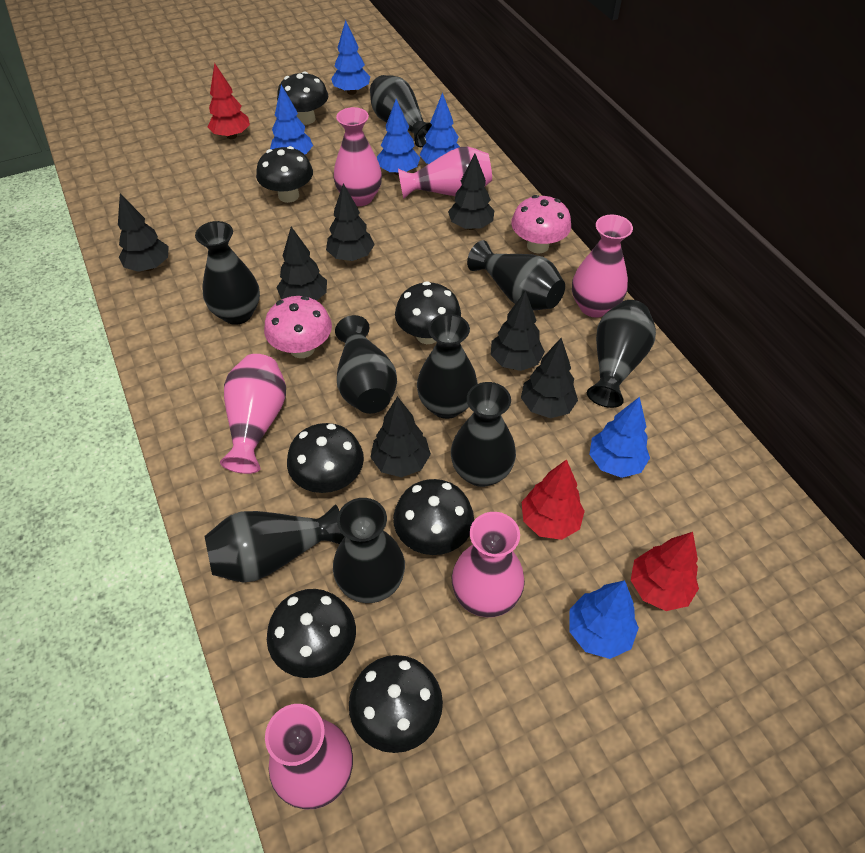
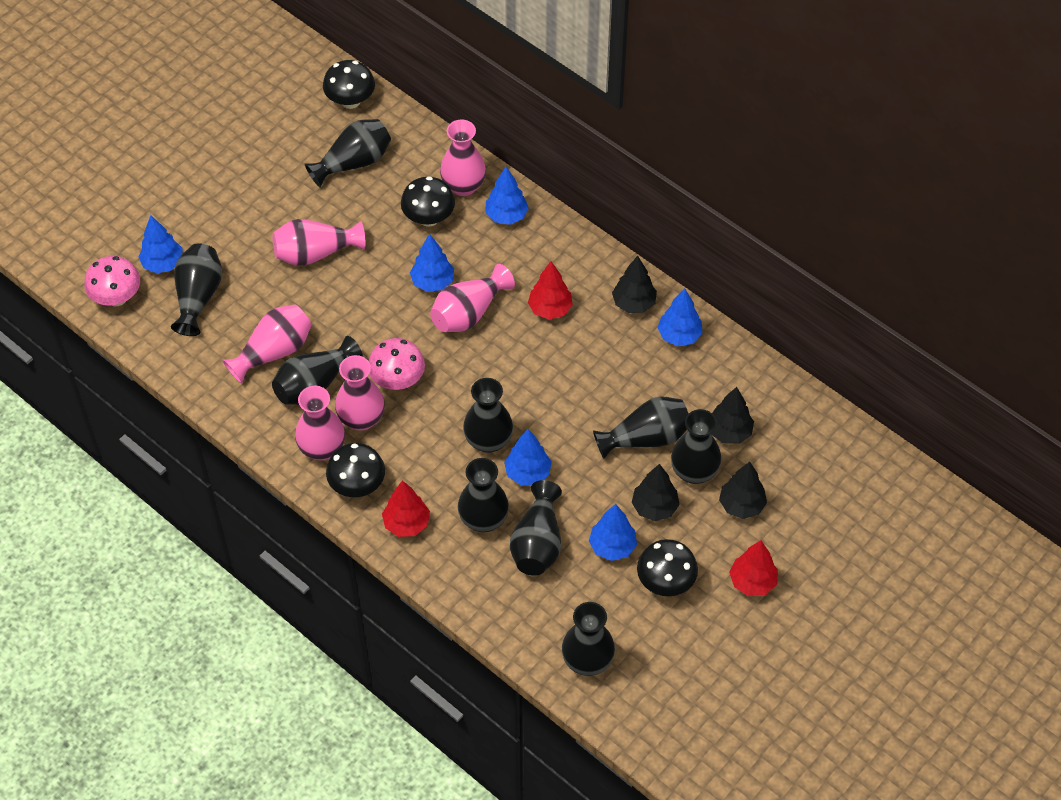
black mushroom: 7 -> 4
black tree: 7 -> 4

